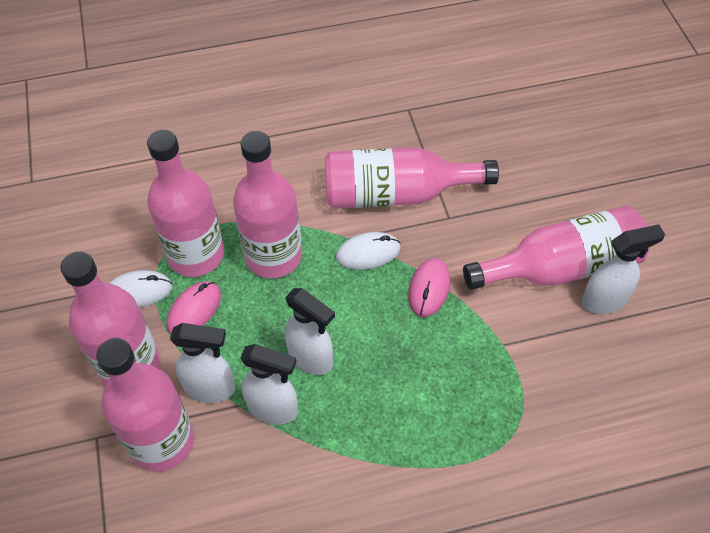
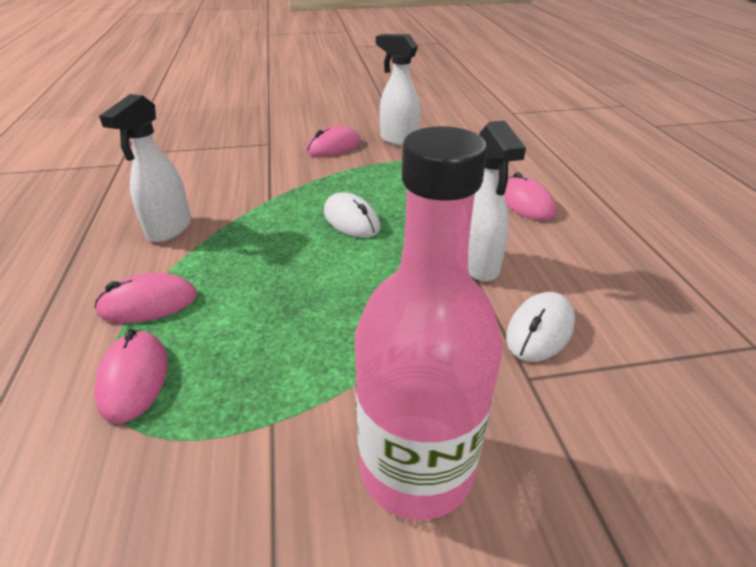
pink bottle: 6 -> 1
pink mouse: 2 -> 4
white spray bottle: 4 -> 3

